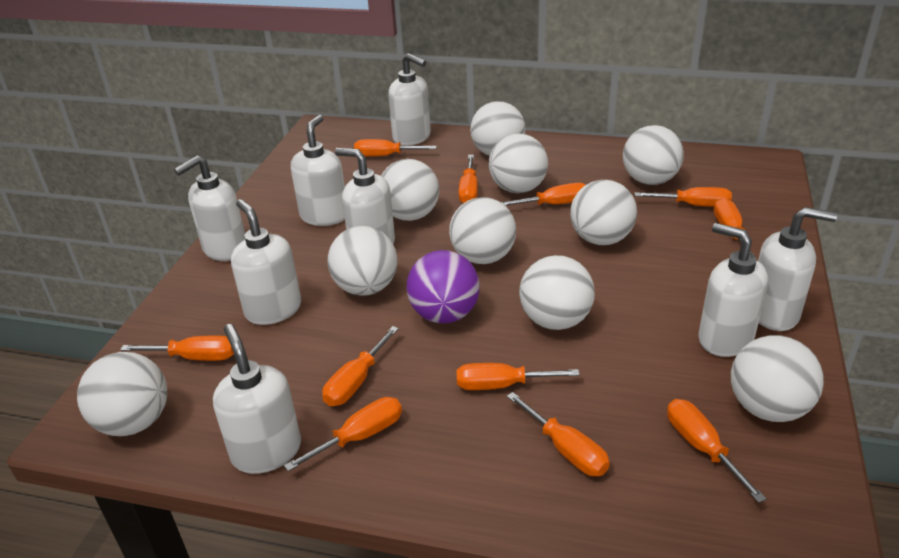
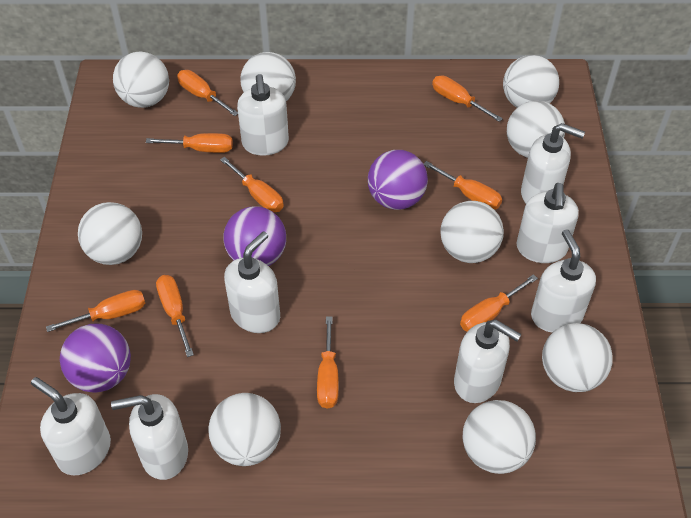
orange screwdriver: 11 -> 9
purple ball: 1 -> 3
white ball: 10 -> 9

